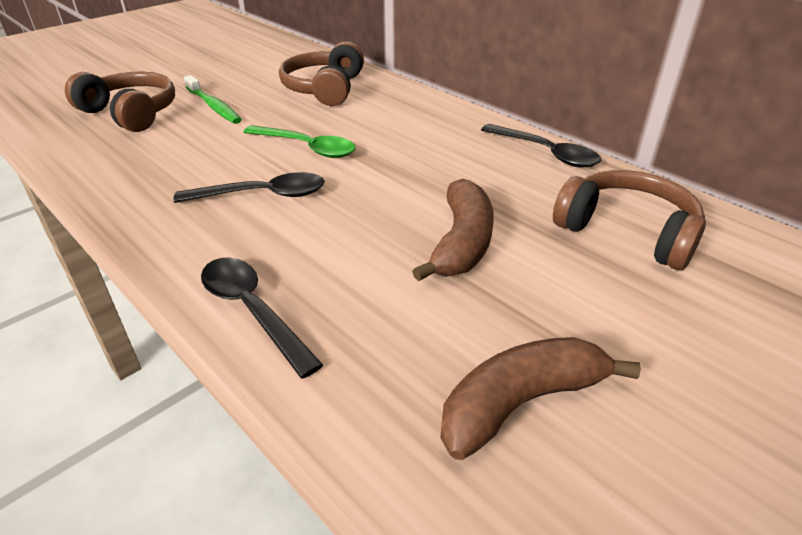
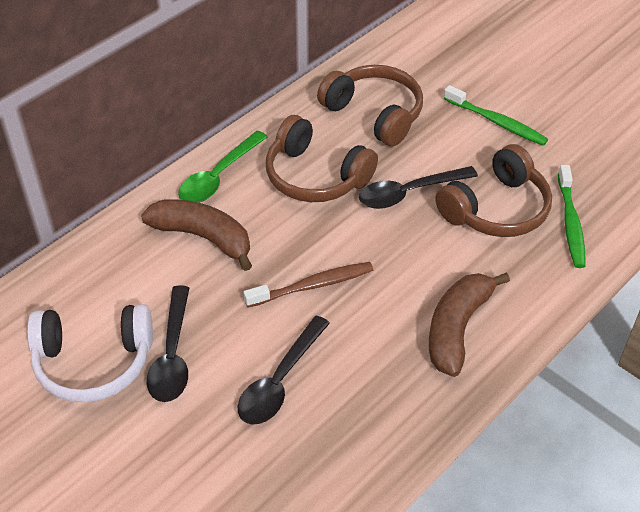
brown toothbrush: 0 -> 1
green toothbrush: 1 -> 2
white headphones: 0 -> 1

